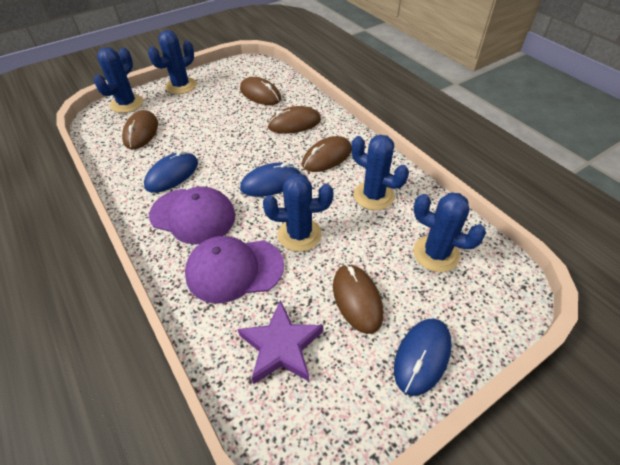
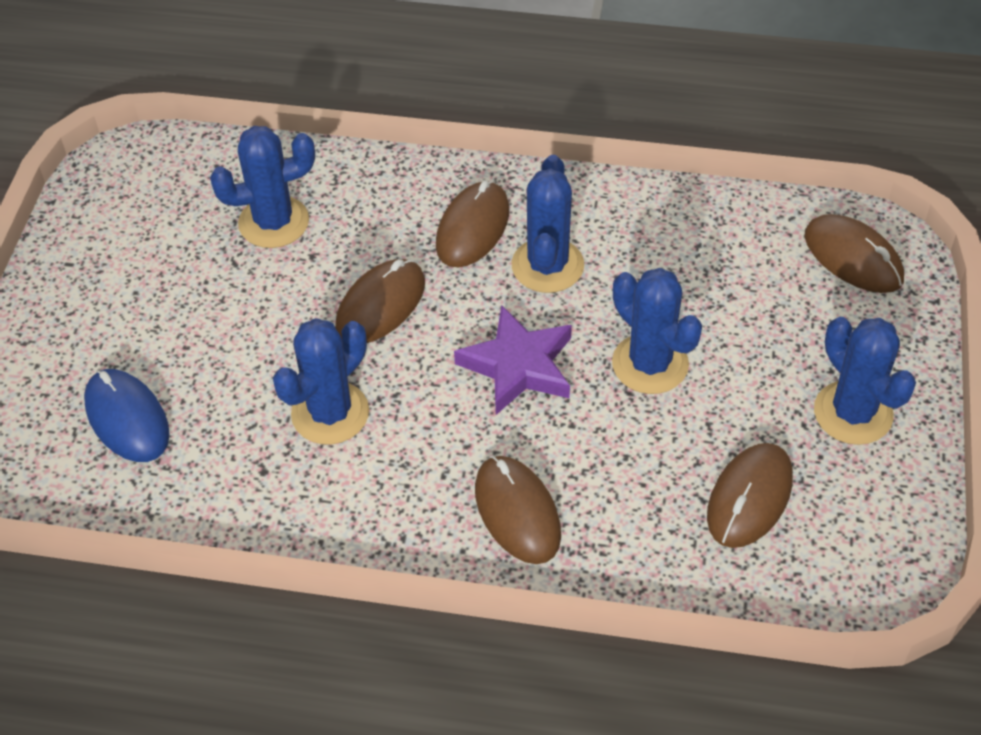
blue mouse: 3 -> 1
purple cap: 2 -> 0

